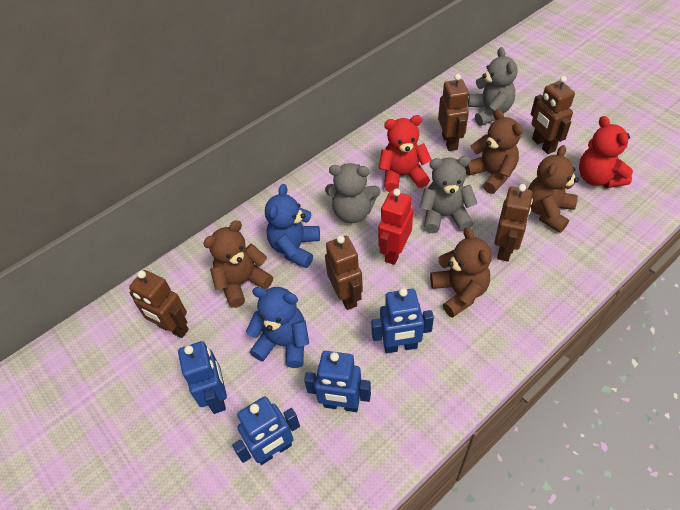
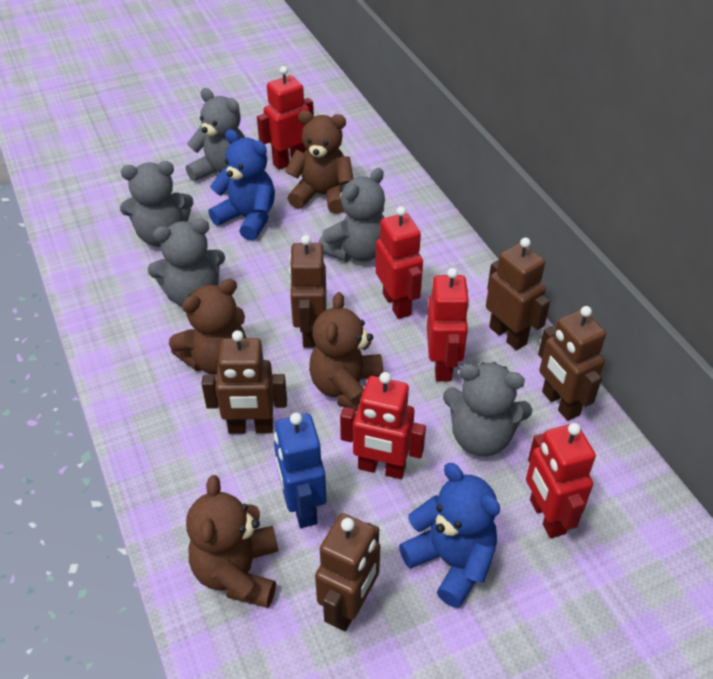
blue robot: 4 -> 1
grey teddy bear: 3 -> 5
red robot: 1 -> 5
red teddy bear: 2 -> 0

